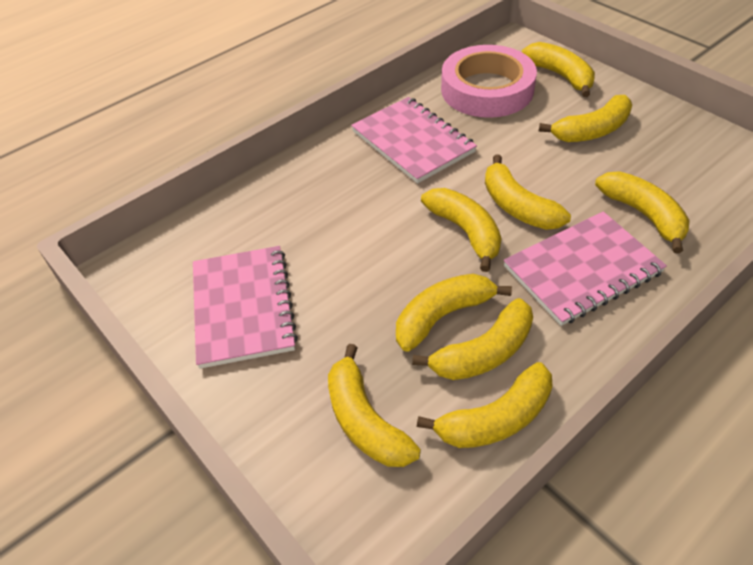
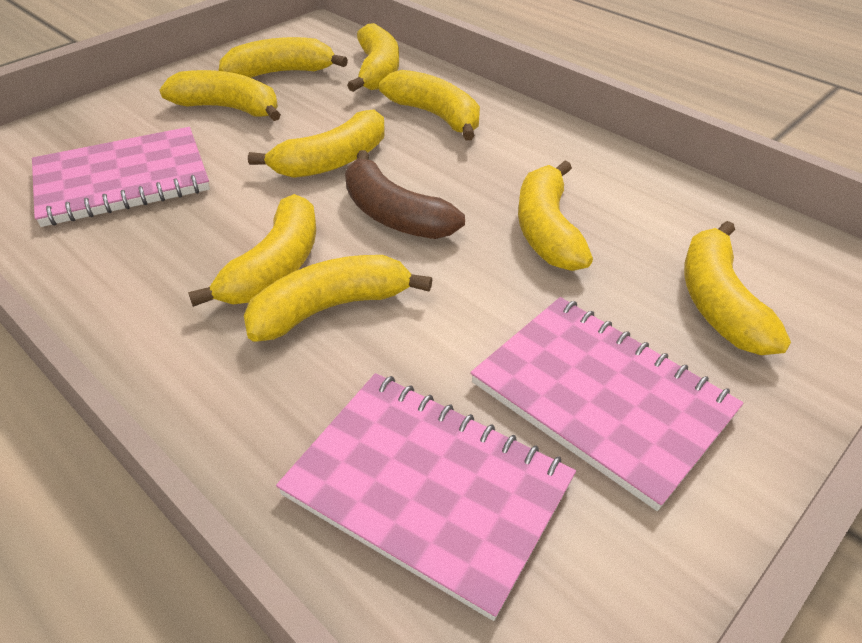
brown banana: 0 -> 1
pink tape: 1 -> 0

